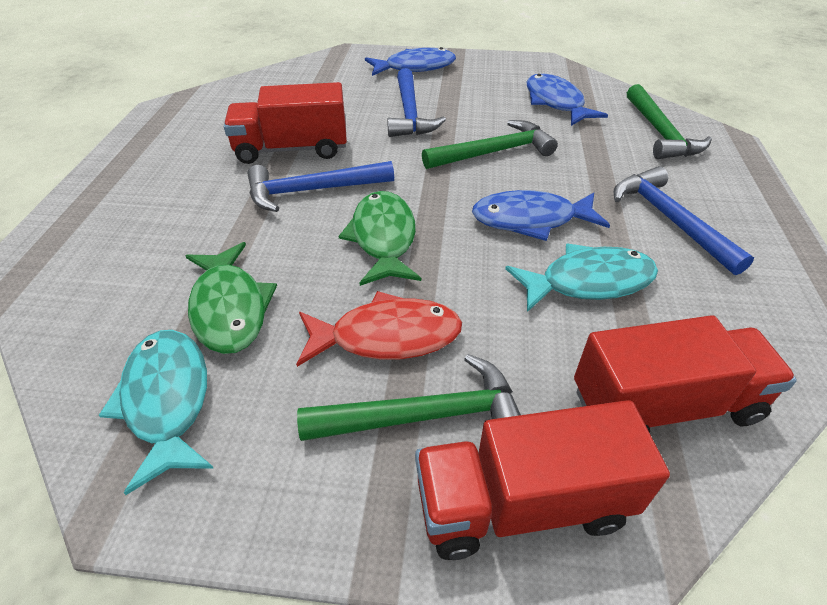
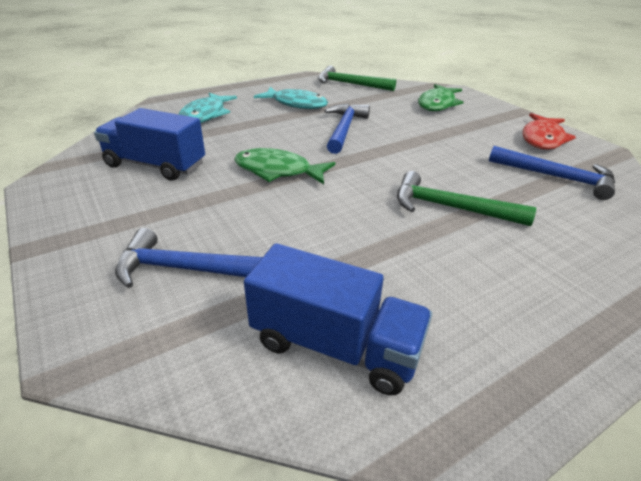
blue fish: 3 -> 0
blue truck: 0 -> 2
green hammer: 3 -> 2
red truck: 3 -> 0

